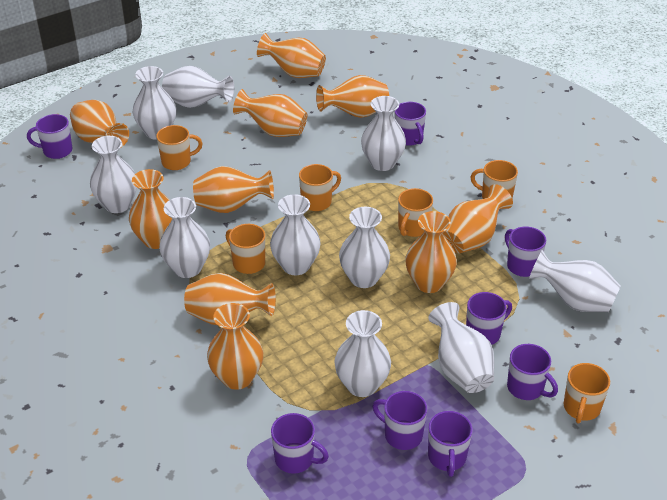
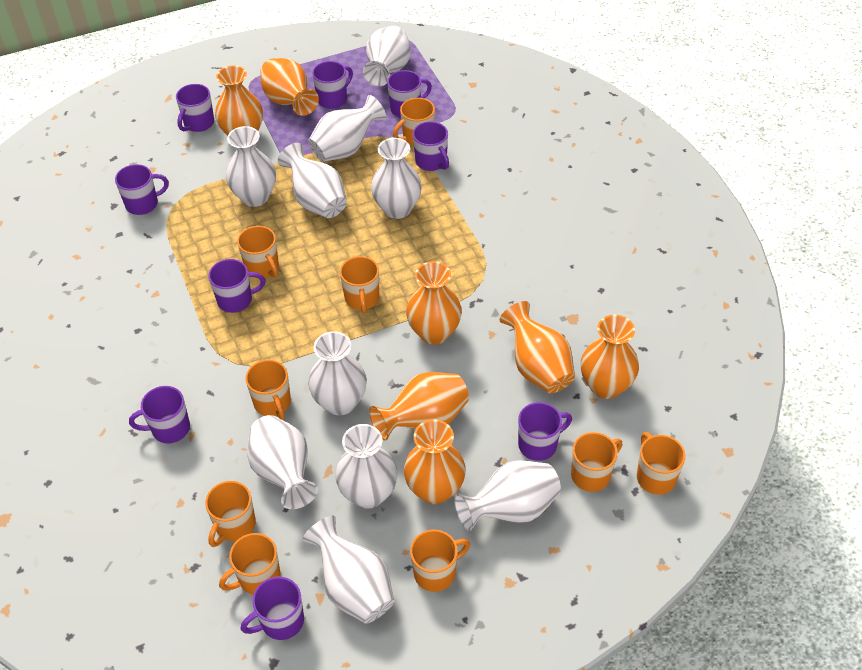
orange mug: 6 -> 9
orange vase: 10 -> 7
purple mug: 8 -> 9

